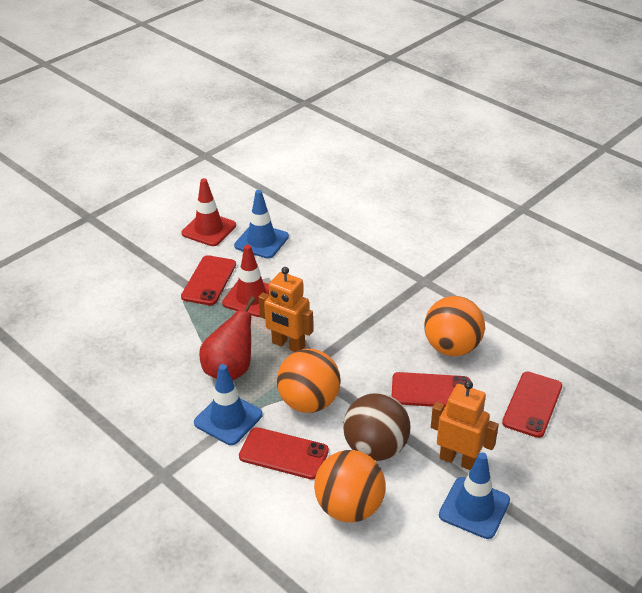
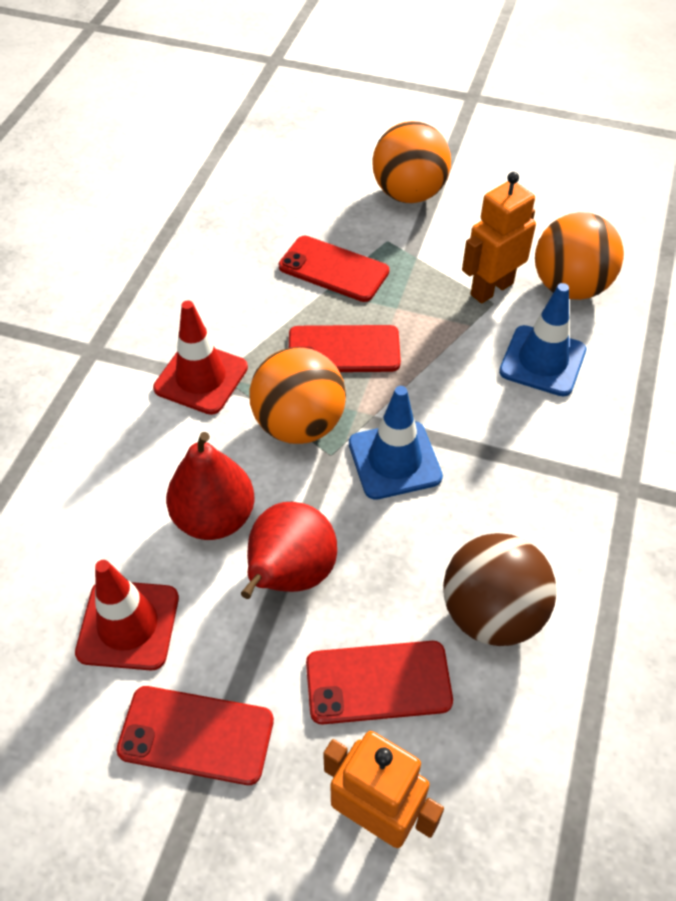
blue traffic cone: 3 -> 2
red pear: 1 -> 2

